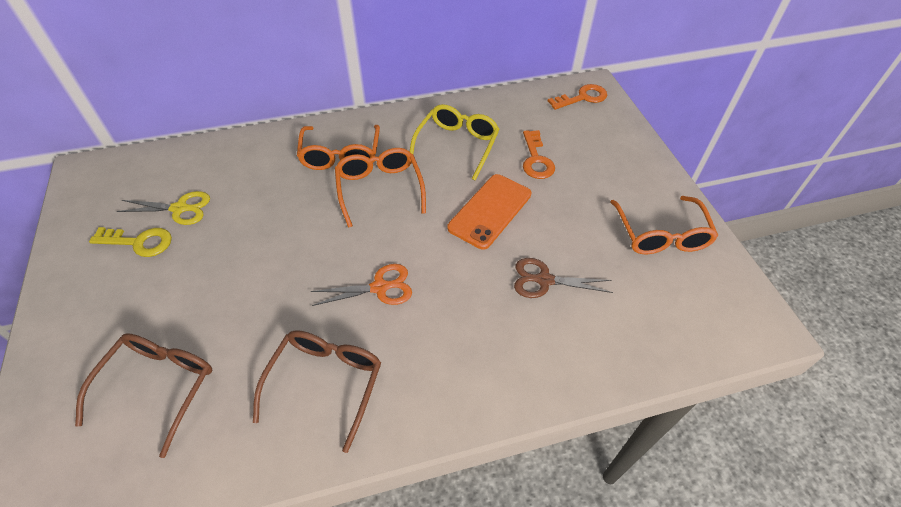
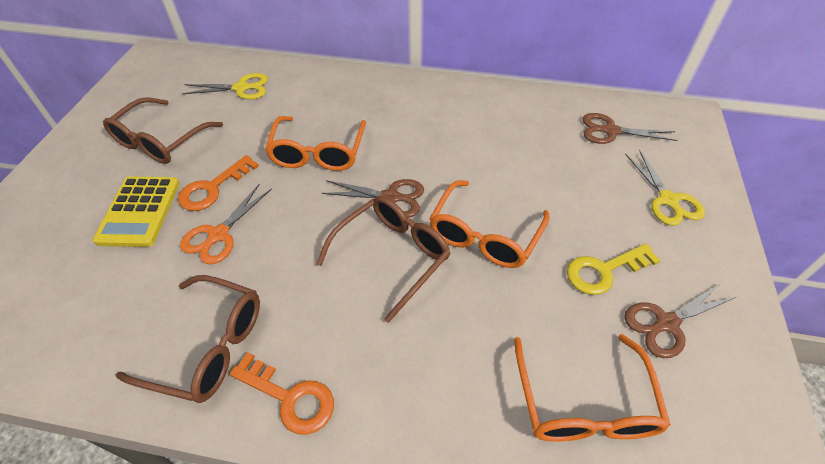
brown glasses: 2 -> 3
brown scissors: 1 -> 3
orange phone: 1 -> 0
yellow calculator: 0 -> 1
yellow glasses: 1 -> 0
yellow scissors: 1 -> 2

